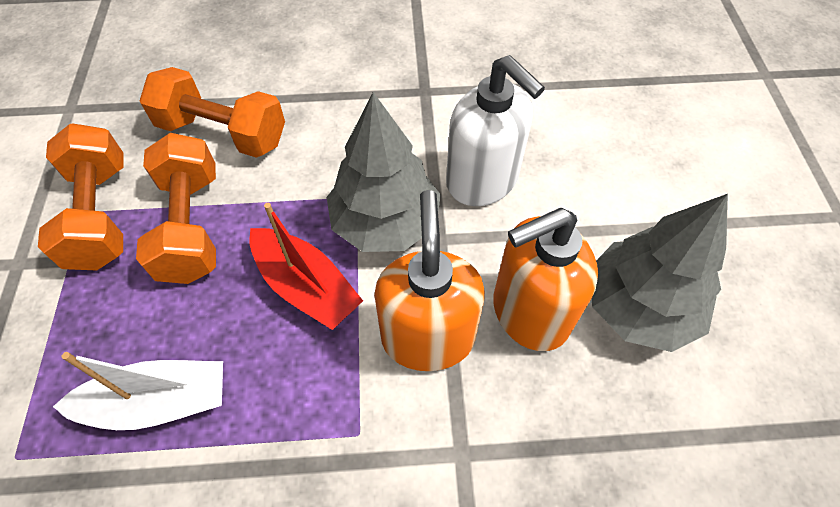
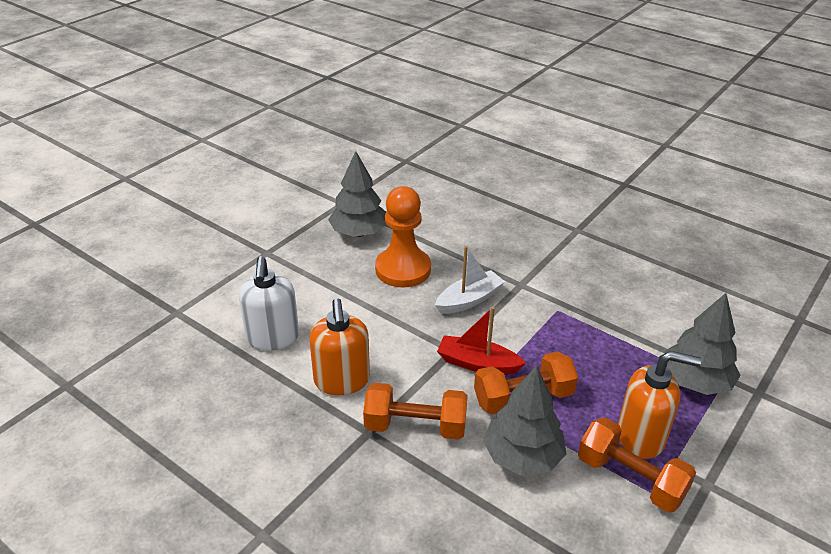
grey tree: 2 -> 3
orange pawn: 0 -> 1

